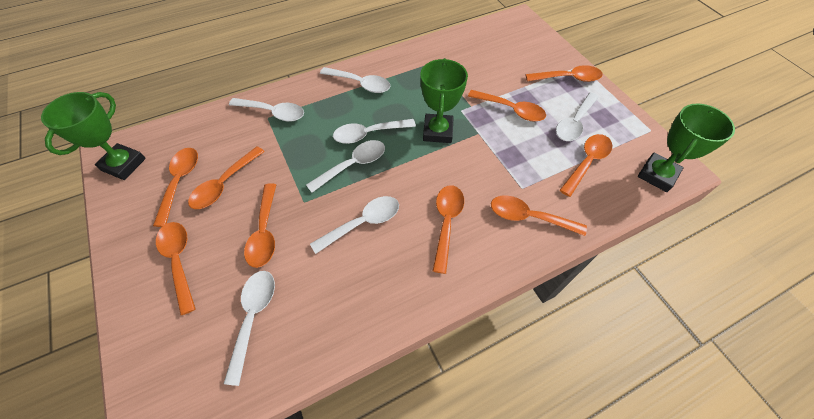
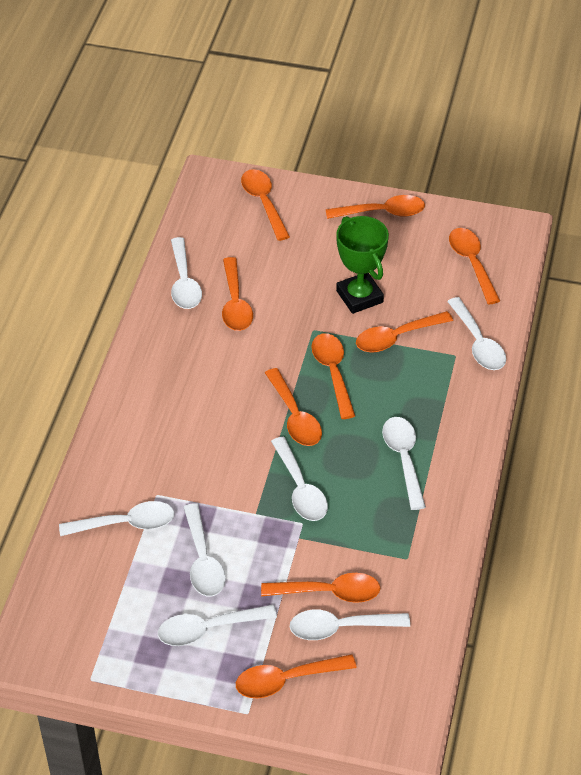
green trophy: 3 -> 1
white spoon: 7 -> 8

